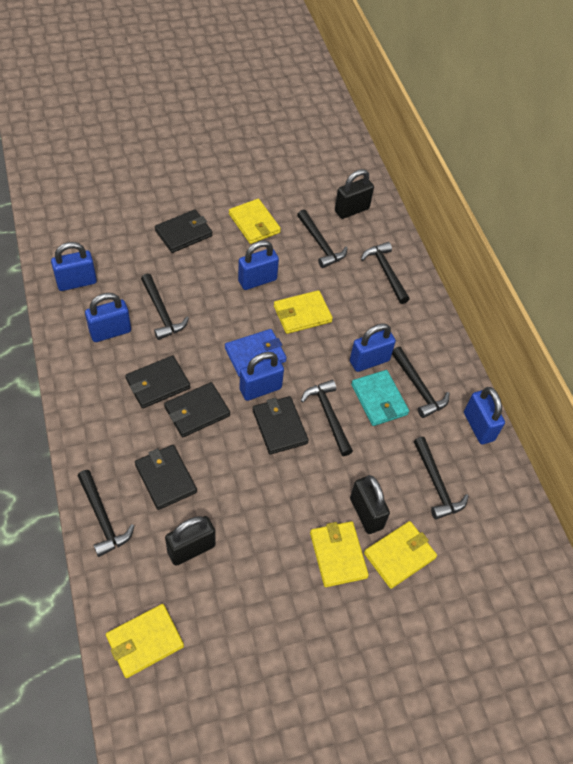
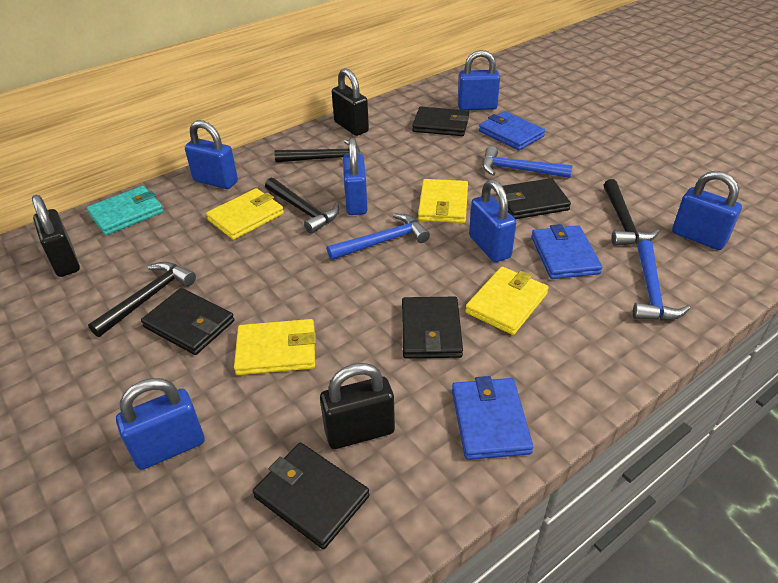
black hammer: 7 -> 4
blue hammer: 0 -> 3
blue wallet: 1 -> 3
yellow wallet: 5 -> 4

